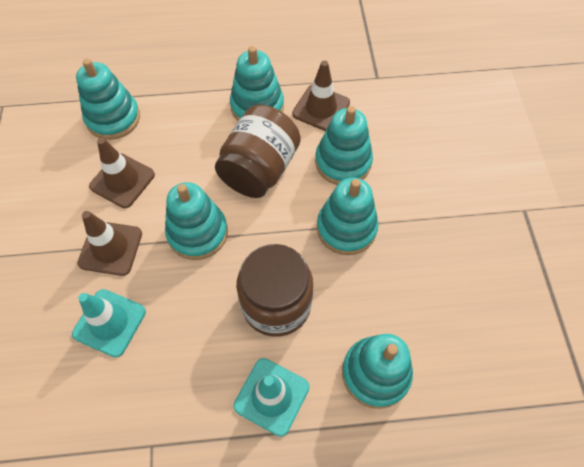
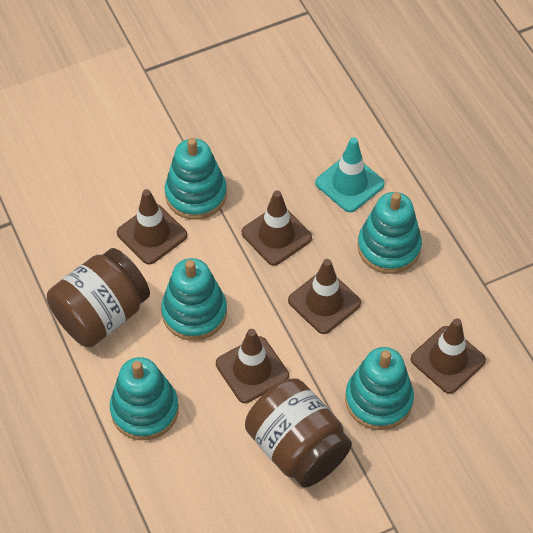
brown traffic cone: 3 -> 5
turquoise stacking toy: 6 -> 5
turquoise traffic cone: 2 -> 1

